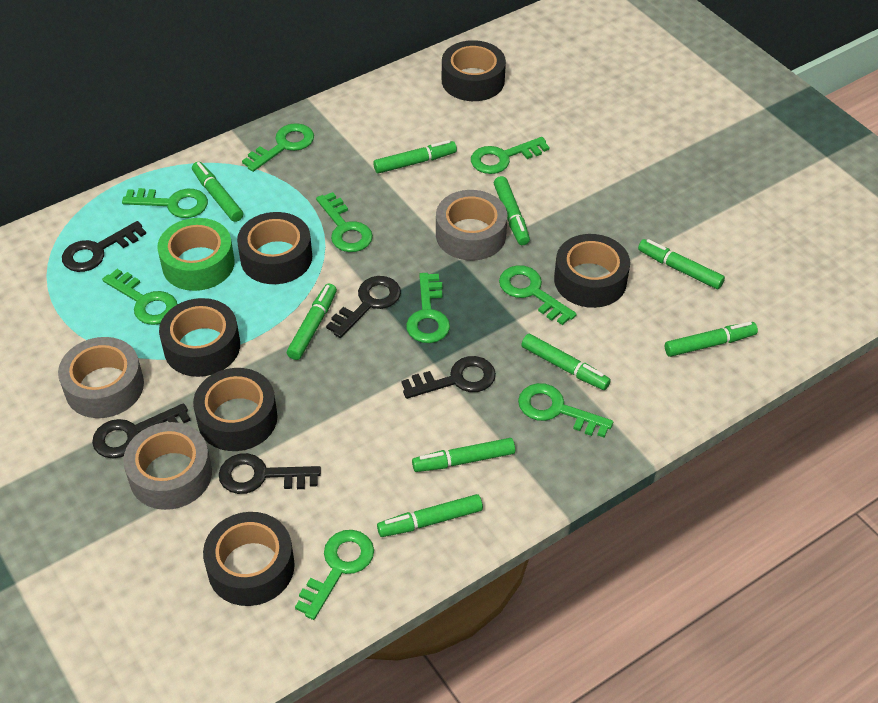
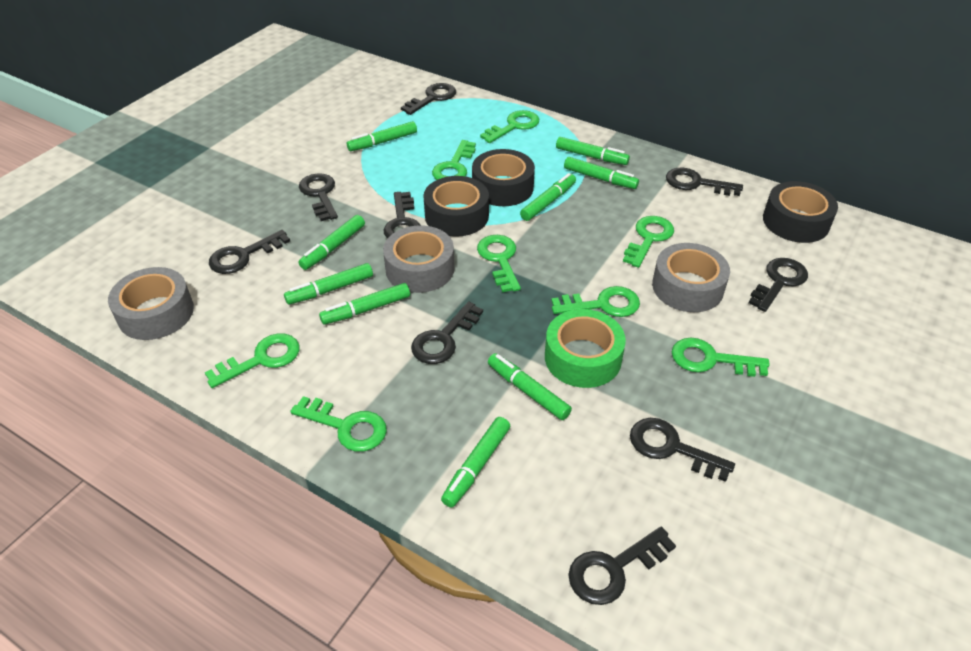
black key: 5 -> 9
black tape: 6 -> 3
green key: 9 -> 8

